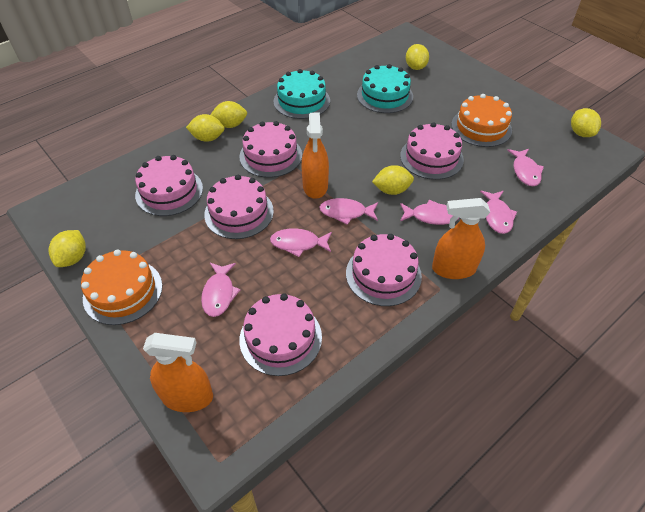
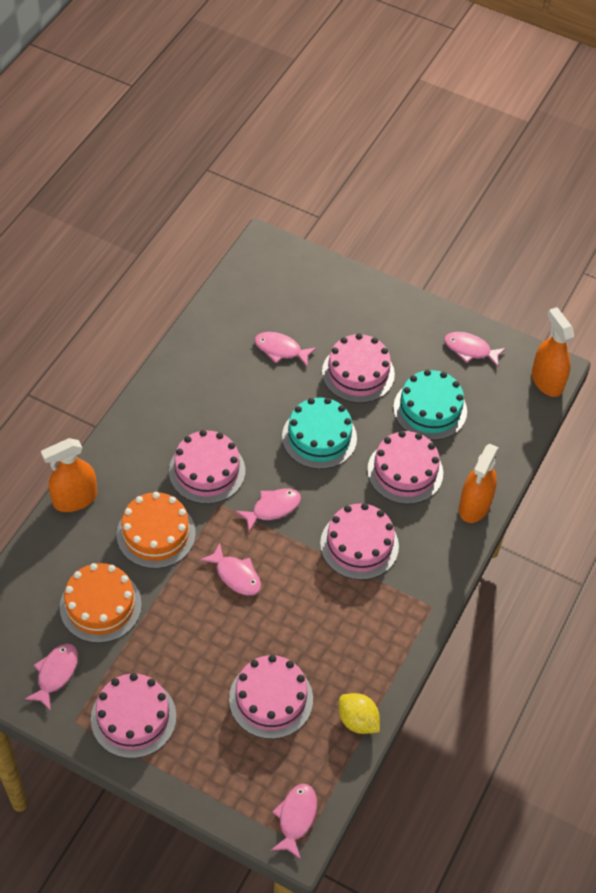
yellow lemon: 6 -> 1

